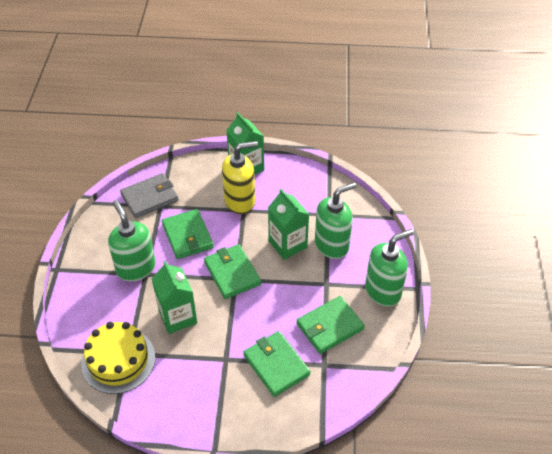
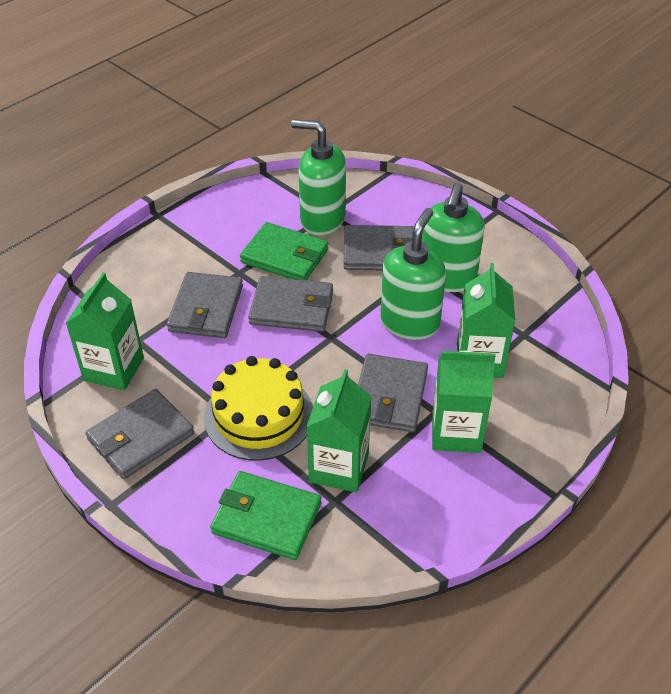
green carton: 3 -> 4
green wallet: 4 -> 2
grey wallet: 1 -> 5
yellow soap dispenser: 1 -> 0

